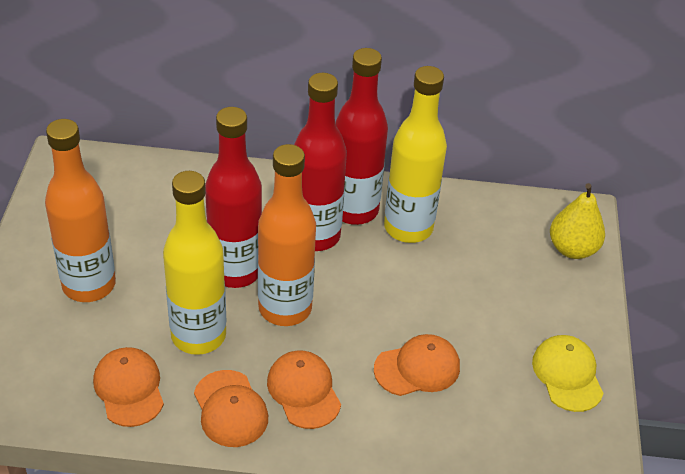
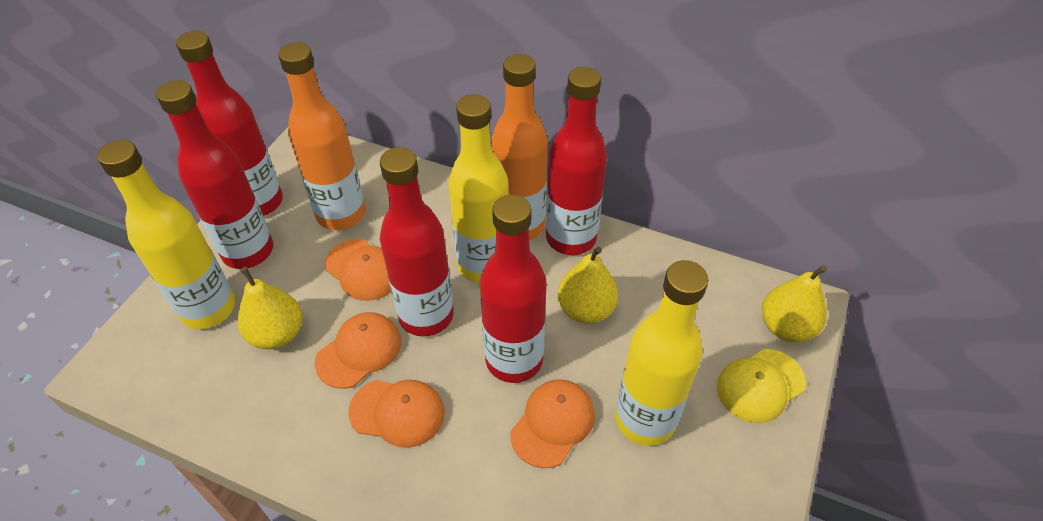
red bottle: 3 -> 5
yellow bottle: 2 -> 3
yellow pear: 1 -> 3

